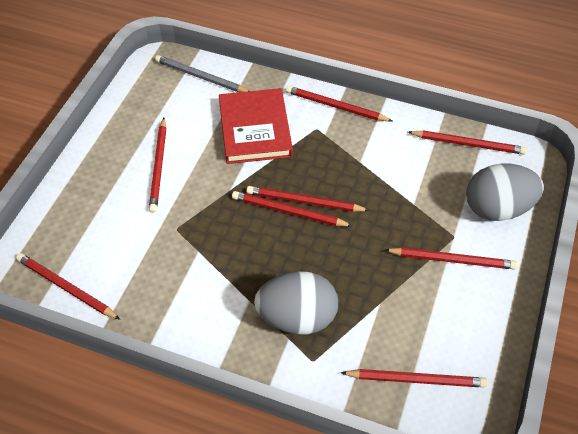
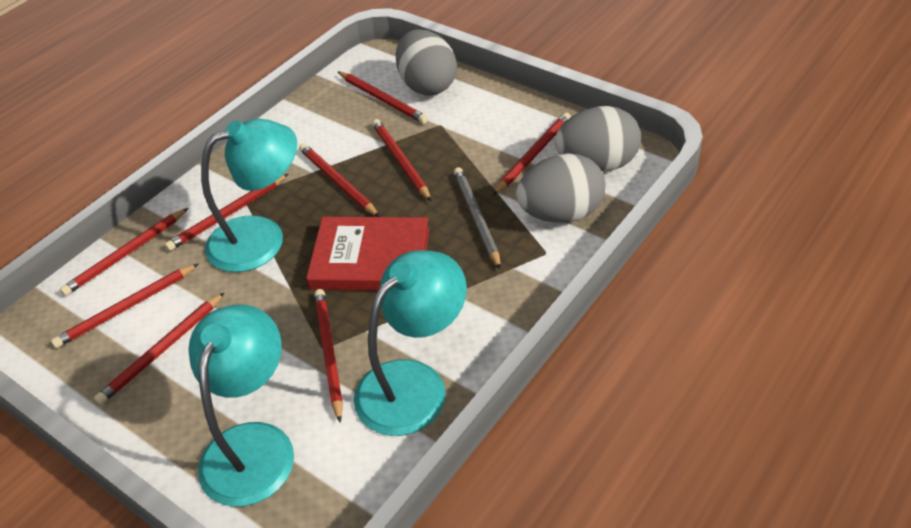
grey egg: 2 -> 3
red pencil: 8 -> 9
turquoise lamp: 0 -> 3

